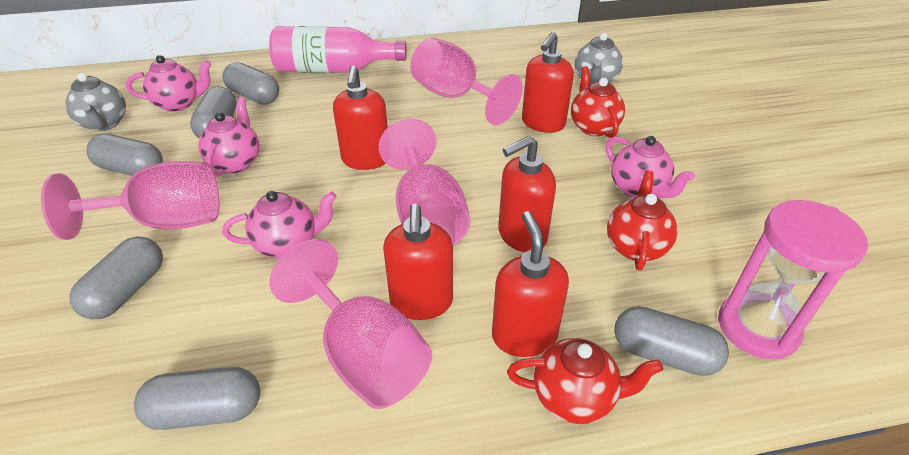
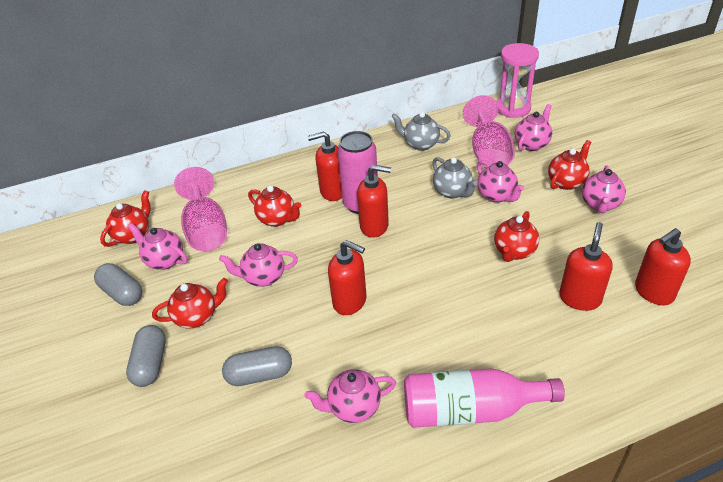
grey capsule: 6 -> 3
pink can: 0 -> 1
pink goblet: 4 -> 2
pink teapot: 4 -> 6
red teapot: 3 -> 5

